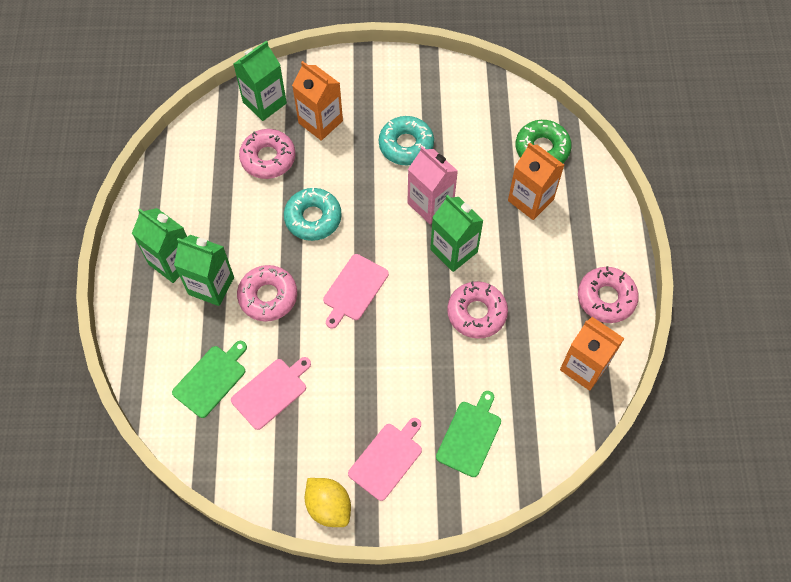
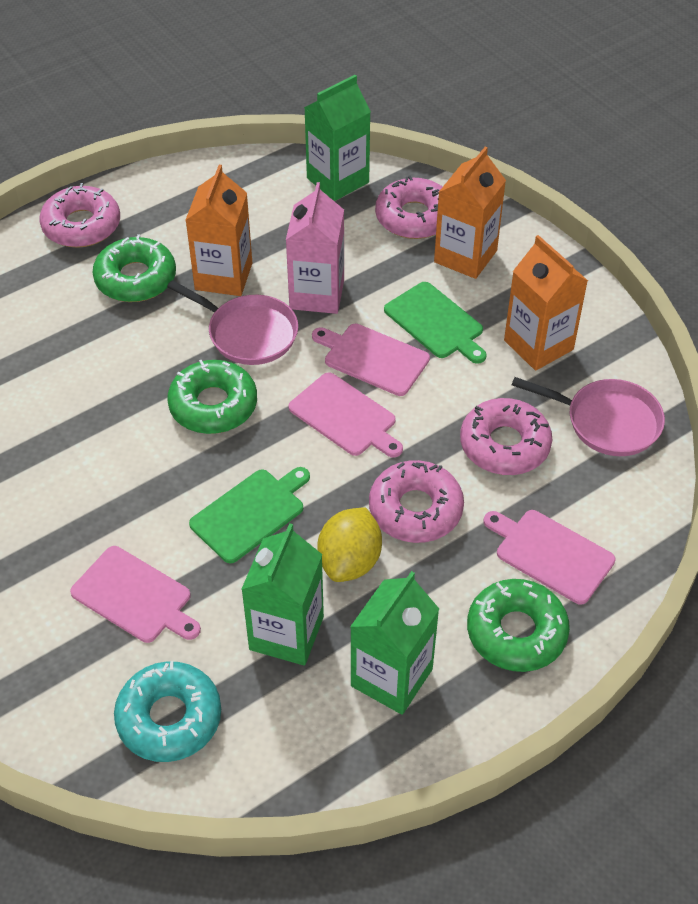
green carton: 4 -> 3
green donut: 1 -> 3
pink cutting board: 3 -> 4
pink pan: 0 -> 2
turquoise donut: 2 -> 1

